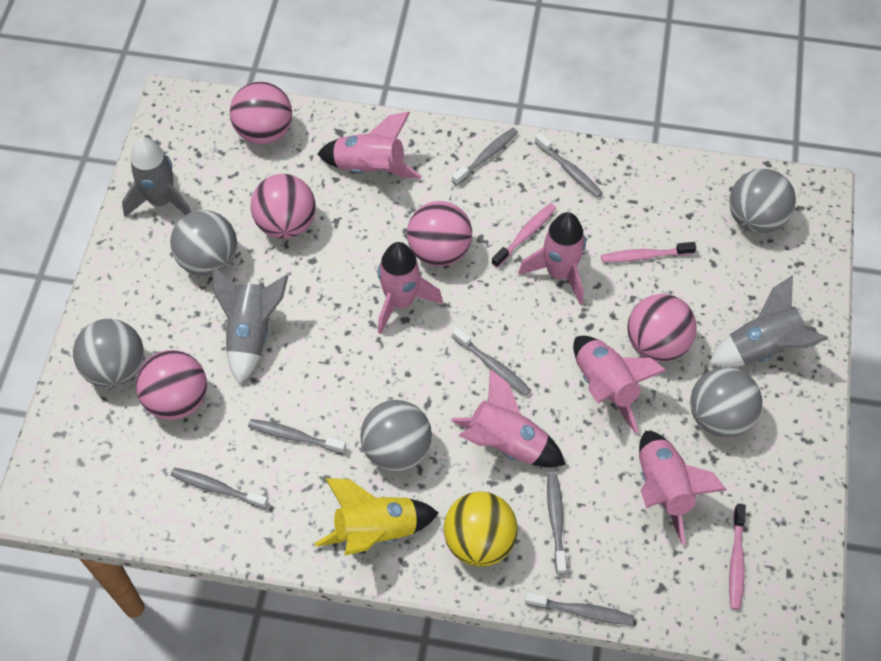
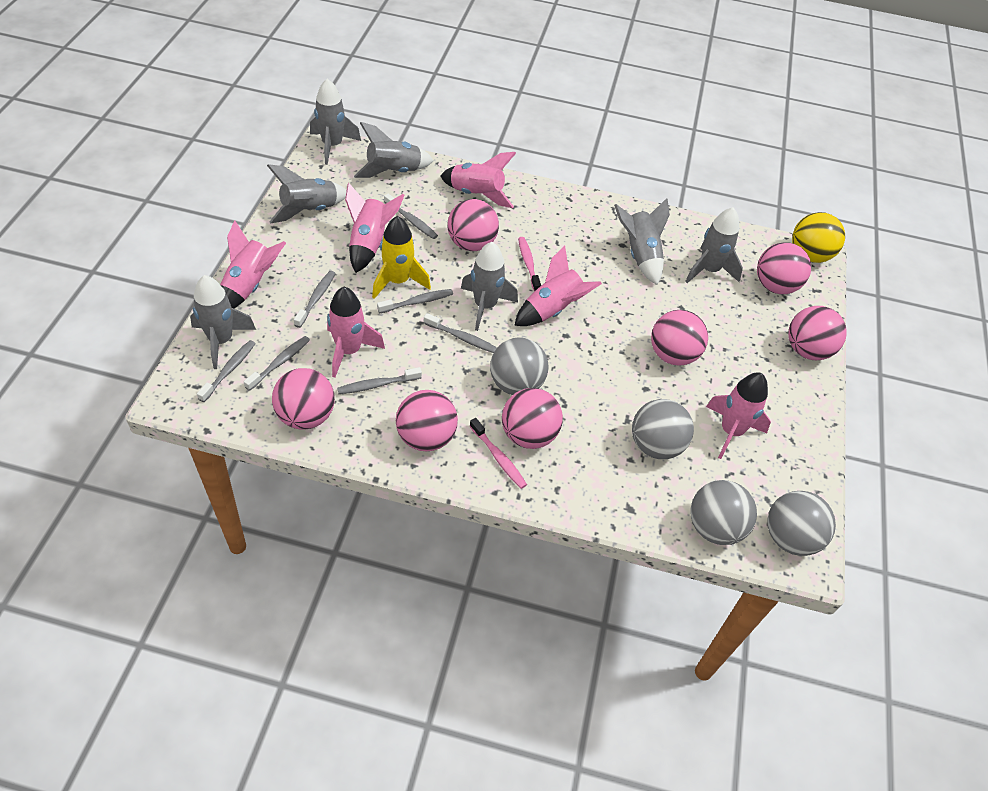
grey ball: 5 -> 4
grey rocket: 3 -> 7
pink ball: 5 -> 7
pink toothbrush: 3 -> 2

